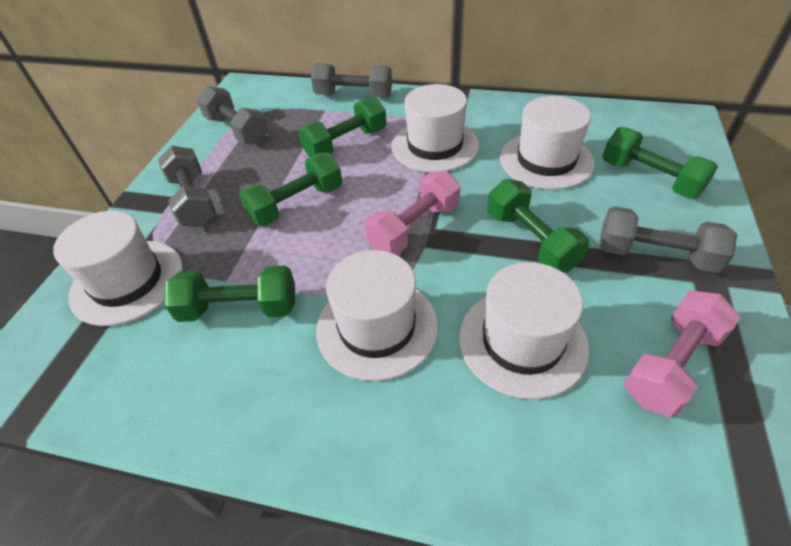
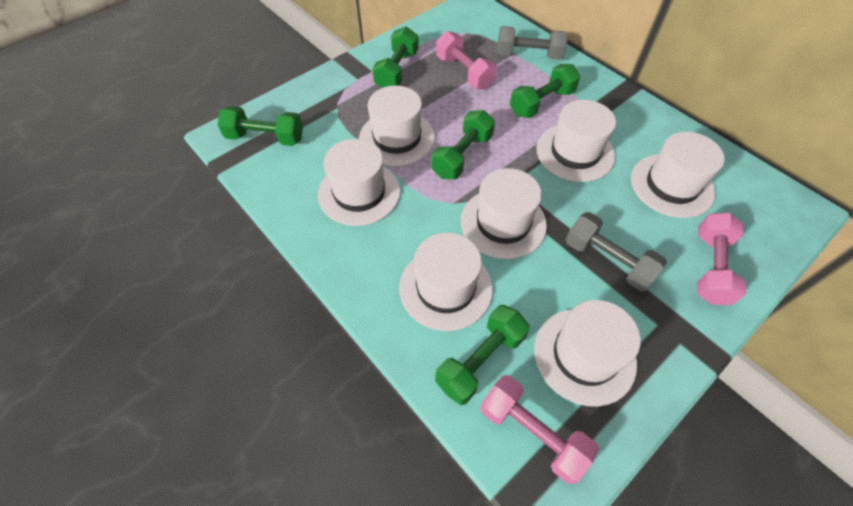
grey dumbbell: 4 -> 2
pink dumbbell: 2 -> 3
white hat: 5 -> 7

